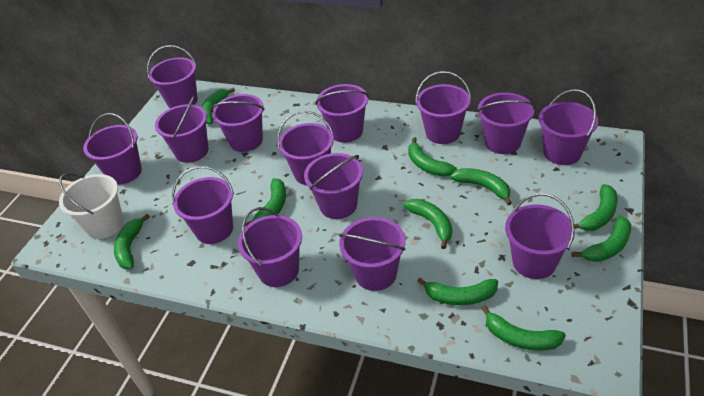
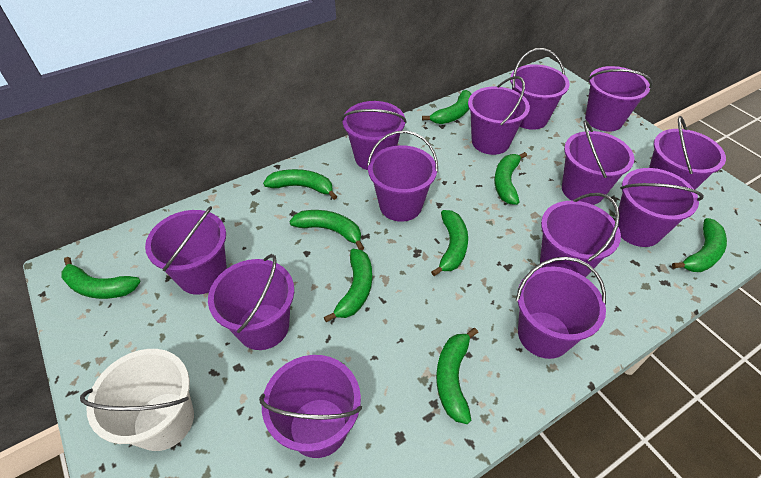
green banana: 10 -> 9
purple bucket: 14 -> 13

